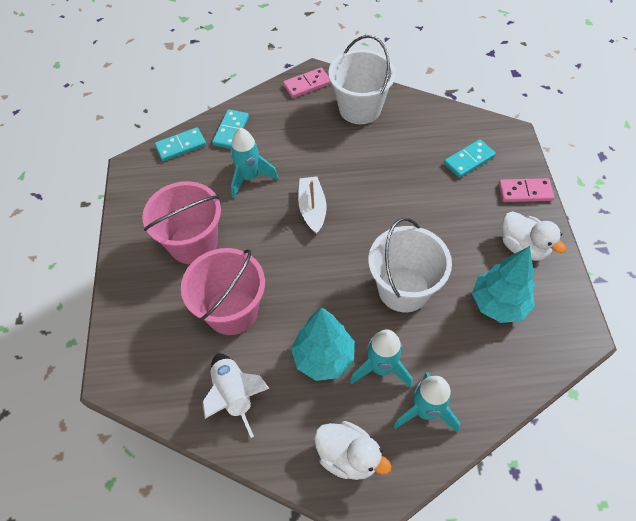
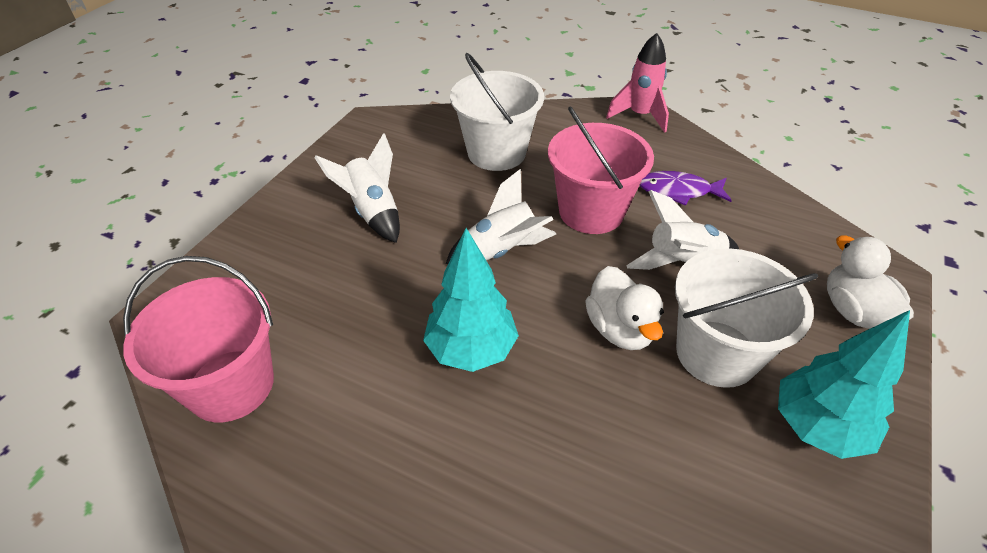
pink domino: 2 -> 0
pink rocket: 0 -> 1
purple fish: 0 -> 1
turquoise domino: 3 -> 0
turquoise rocket: 3 -> 0
white boat: 1 -> 0
white rocket: 1 -> 3

